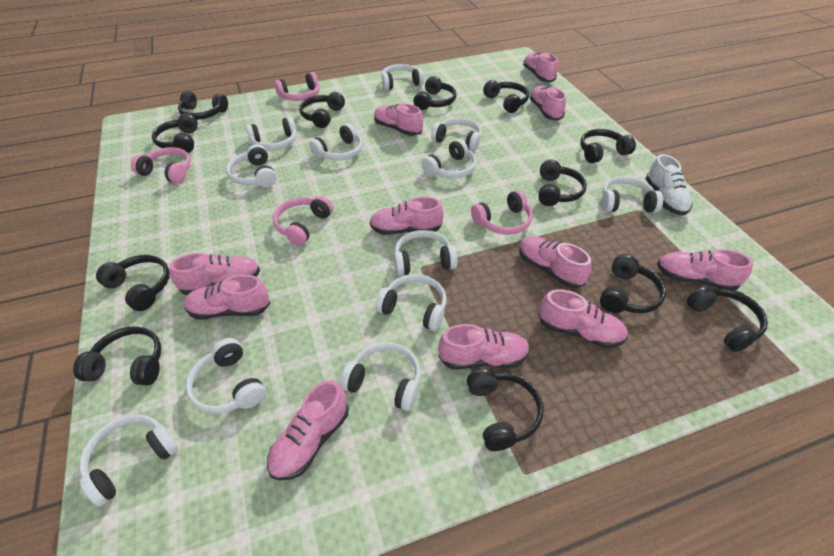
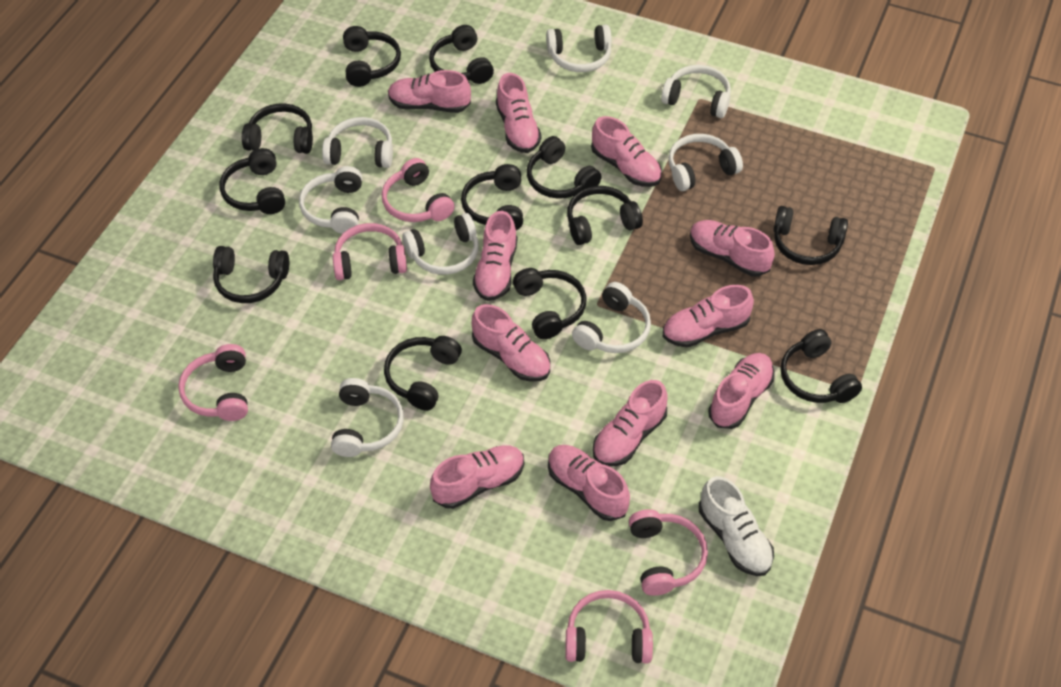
pink headphones: 4 -> 5
white headphones: 12 -> 8

